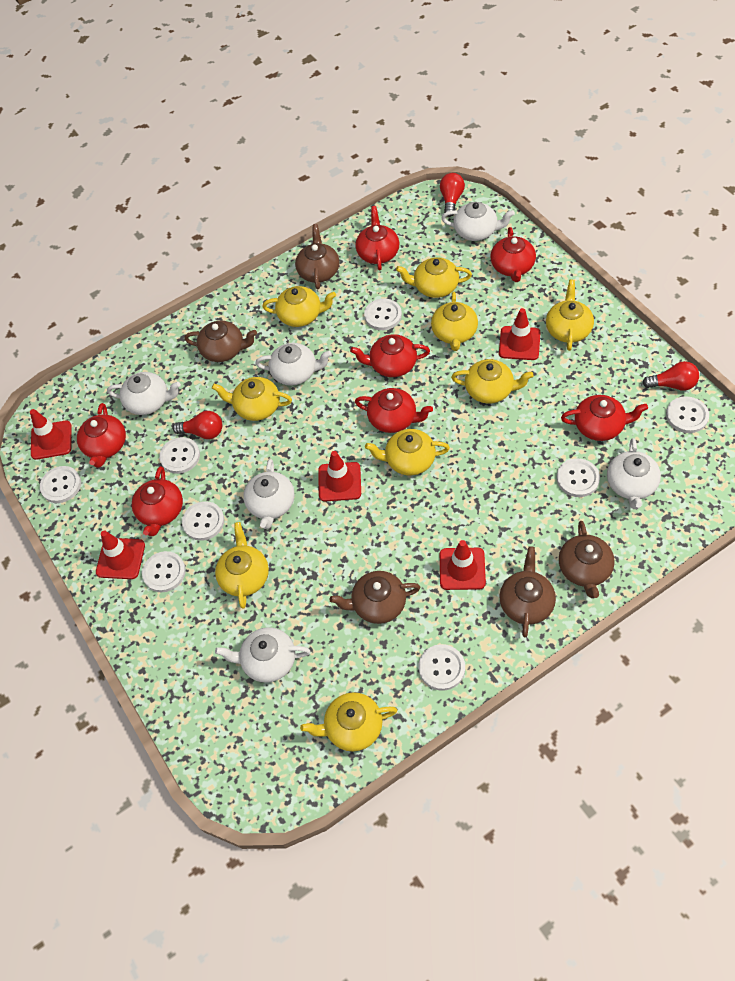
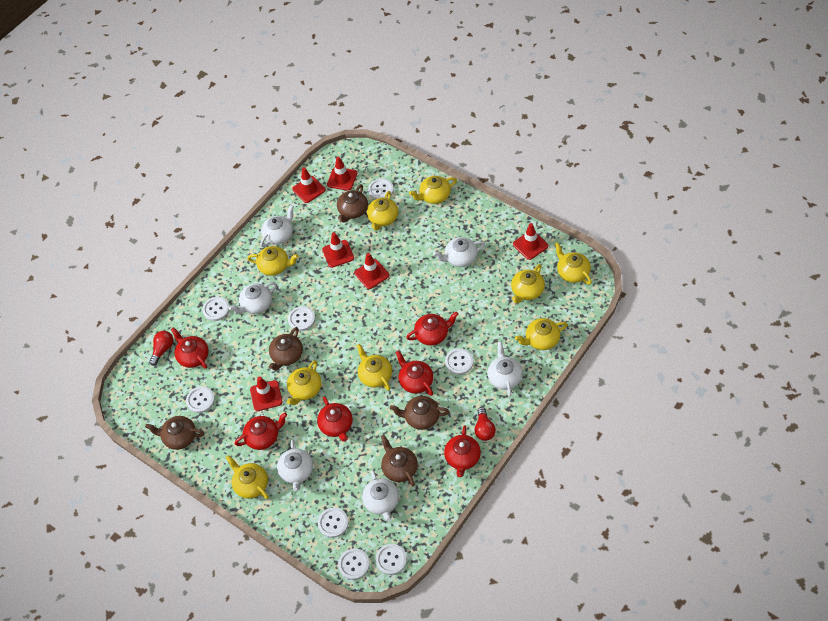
red light bulb: 3 -> 2
red teapot: 7 -> 6
red traffic cone: 5 -> 6

